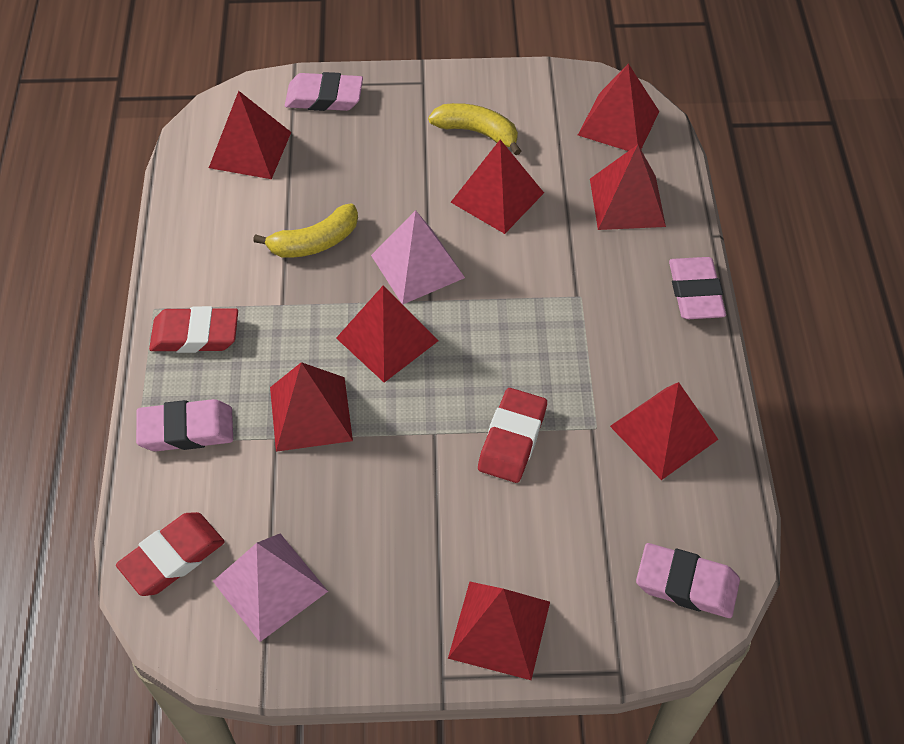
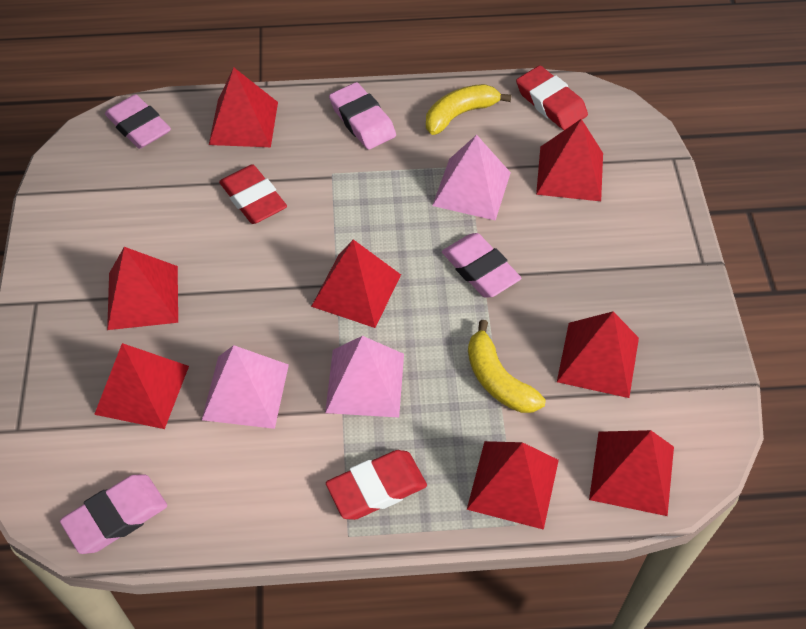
pink pyramid: 2 -> 3

